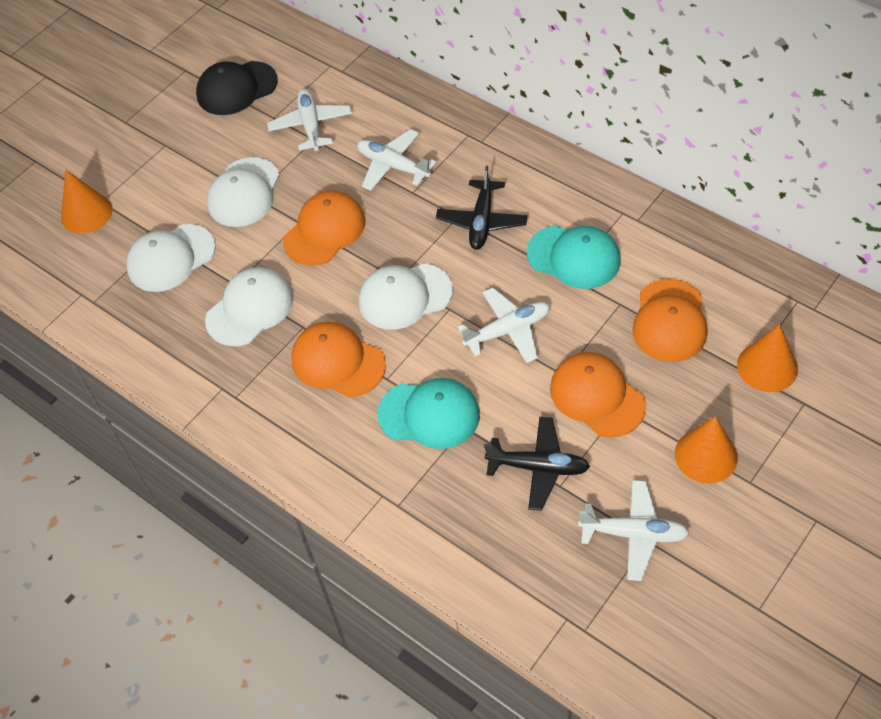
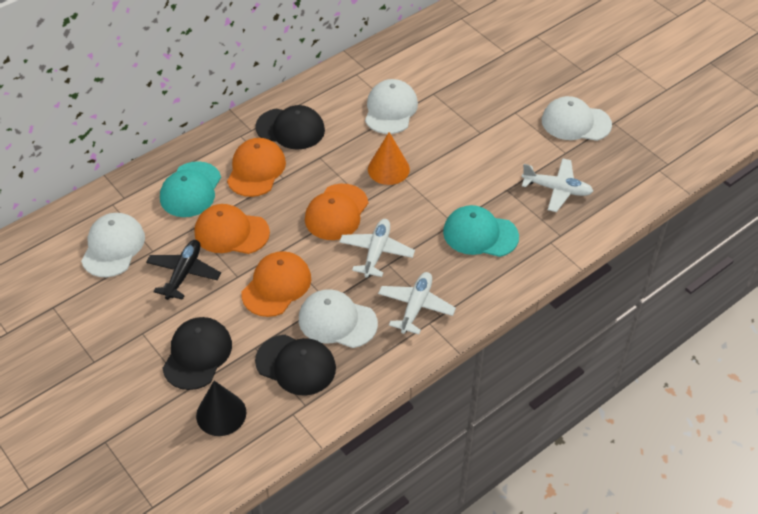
black cap: 1 -> 3
black cone: 0 -> 1
black plane: 2 -> 1
orange cone: 3 -> 1
white plane: 4 -> 3

